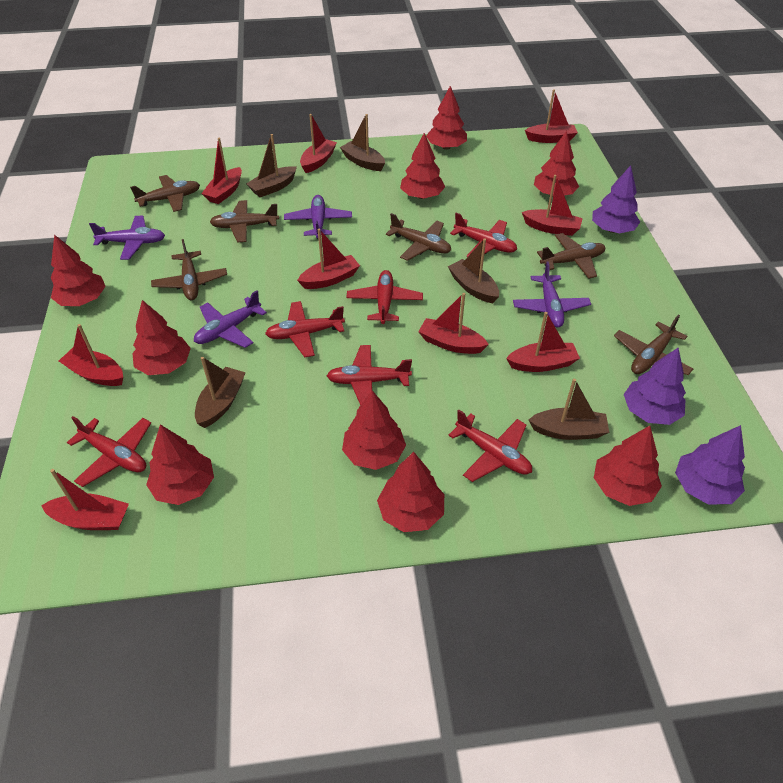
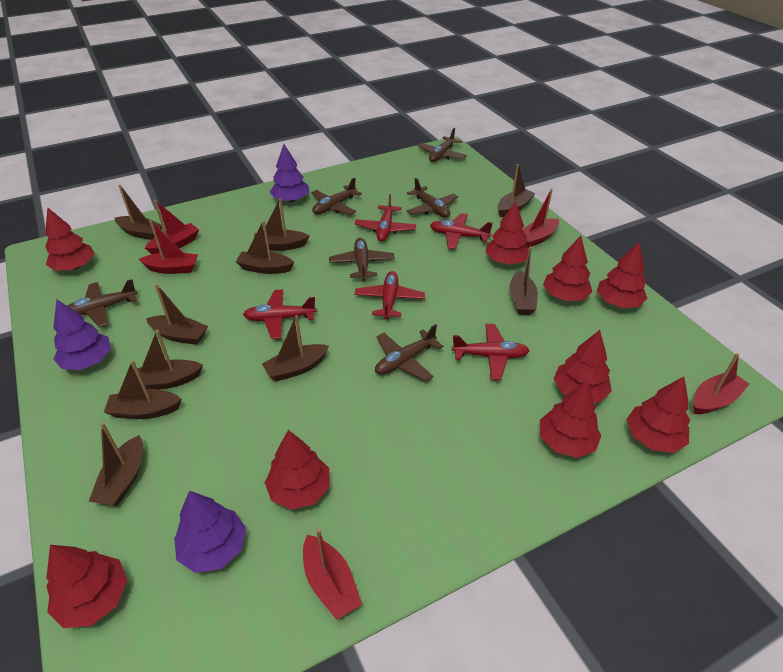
brown boat: 5 -> 10
purple plane: 4 -> 0
red boat: 9 -> 5
red plane: 6 -> 5

